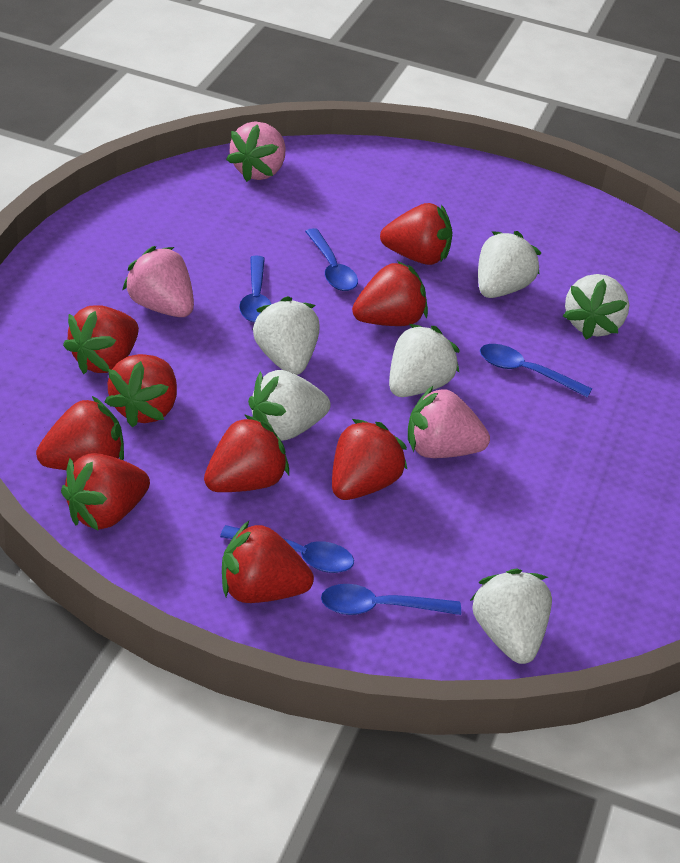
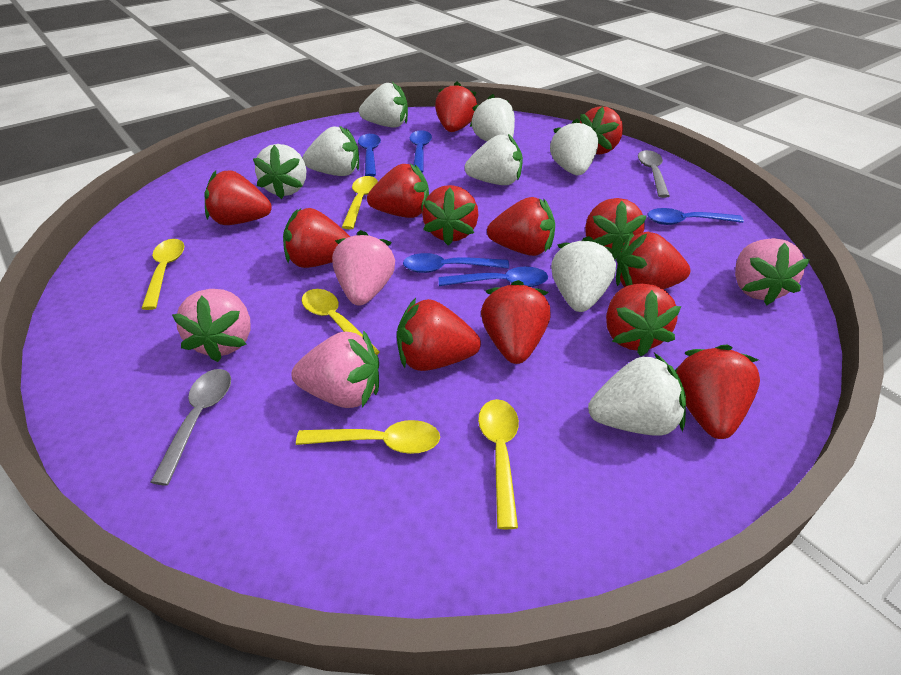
grey spoon: 0 -> 2
pink strawberry: 3 -> 4
red strawberry: 9 -> 13
white strawberry: 6 -> 8
yellow spoon: 0 -> 5

